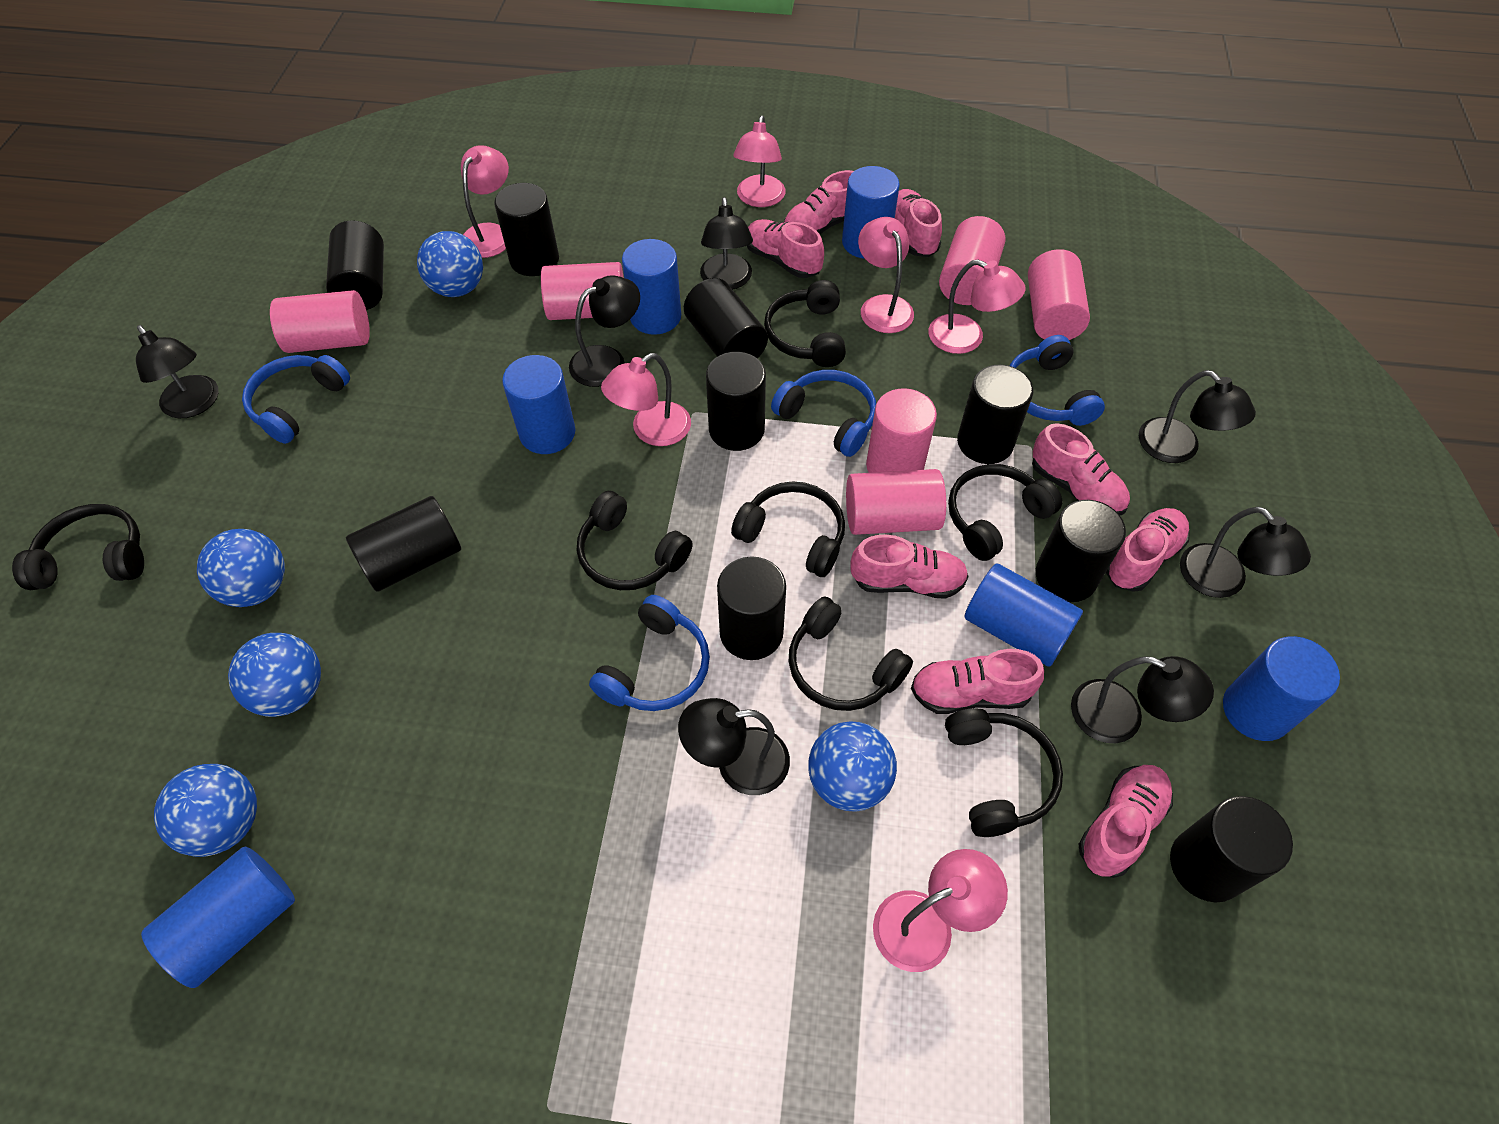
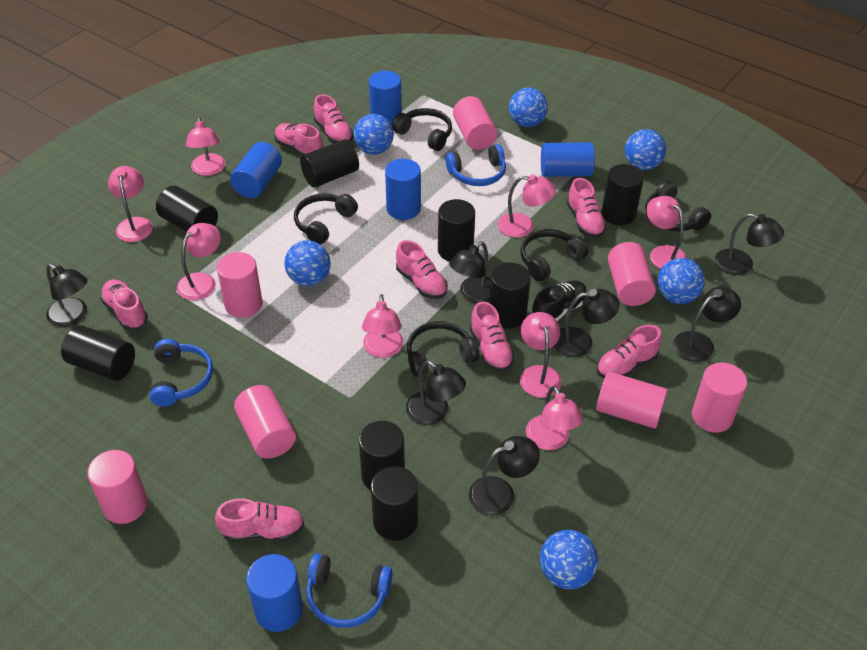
black cylinder: 9 -> 8
black headphones: 7 -> 5
black shoe: 0 -> 1
blue ball: 5 -> 6
blue cylinder: 6 -> 5
blue headphones: 4 -> 3
pink cylinder: 6 -> 7
pink lamp: 6 -> 8

